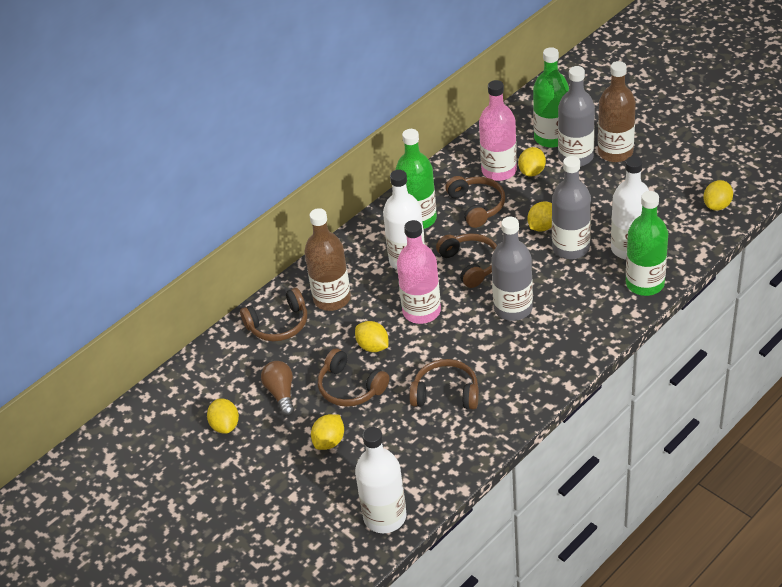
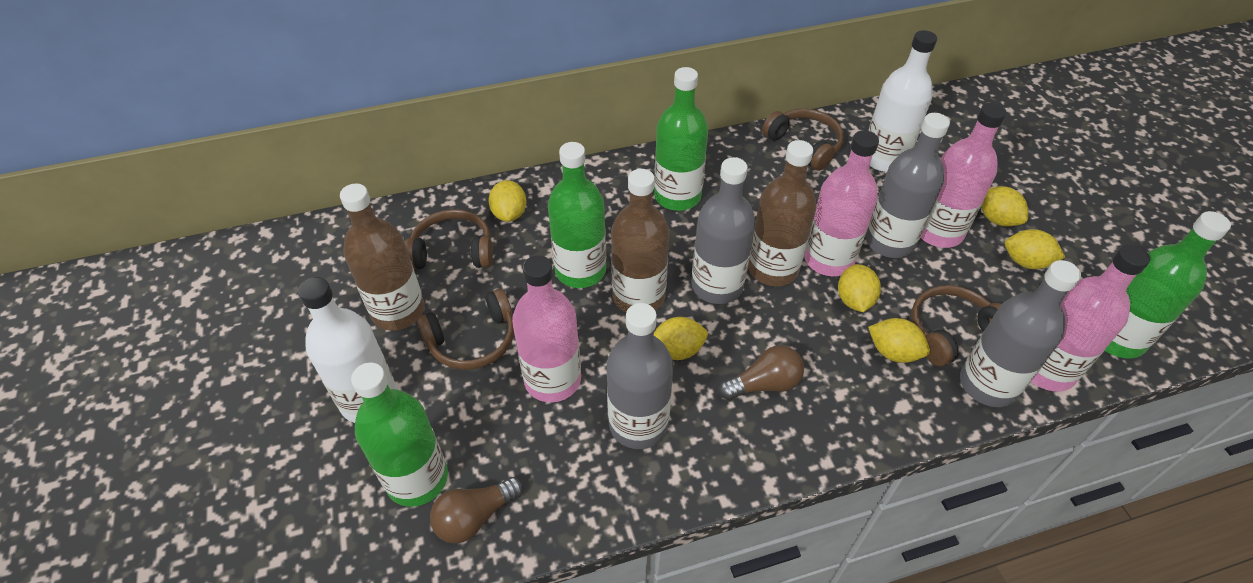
brown bottle: 2 -> 3
brown headphones: 5 -> 4
brown light bulb: 1 -> 2
green bottle: 3 -> 4
grey bottle: 3 -> 4
pink bottle: 2 -> 4
white bottle: 3 -> 2

